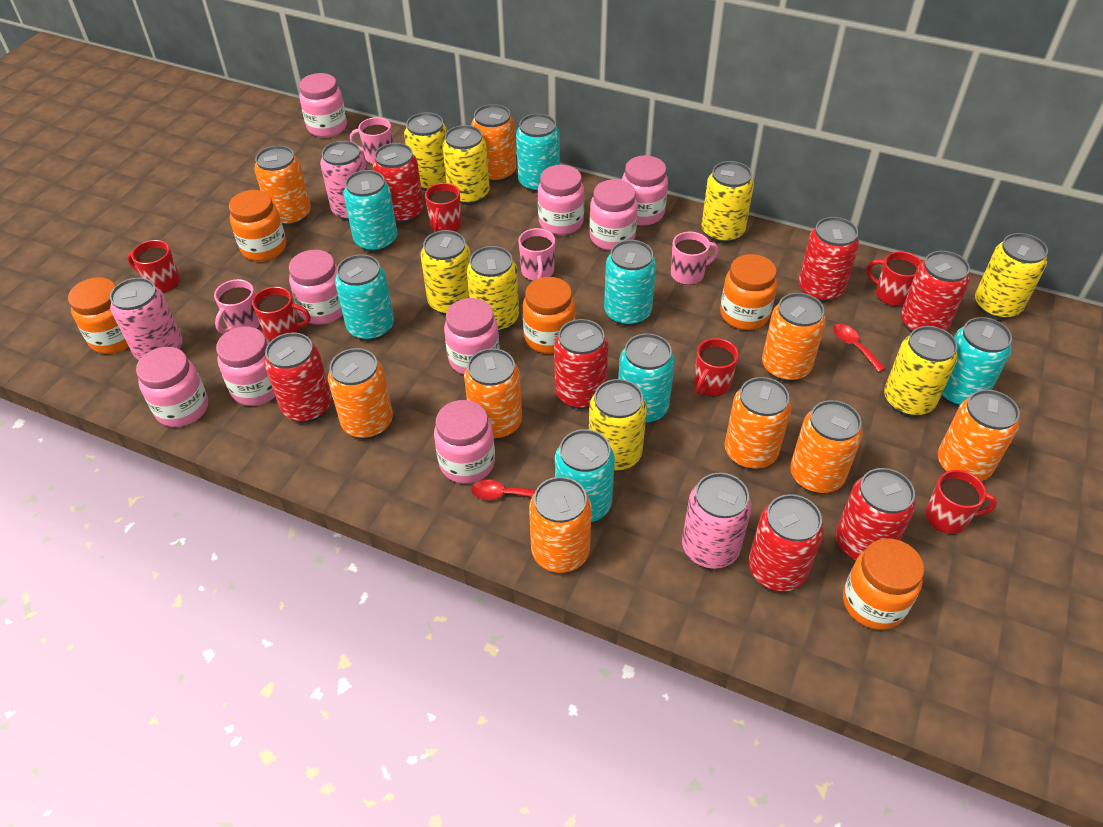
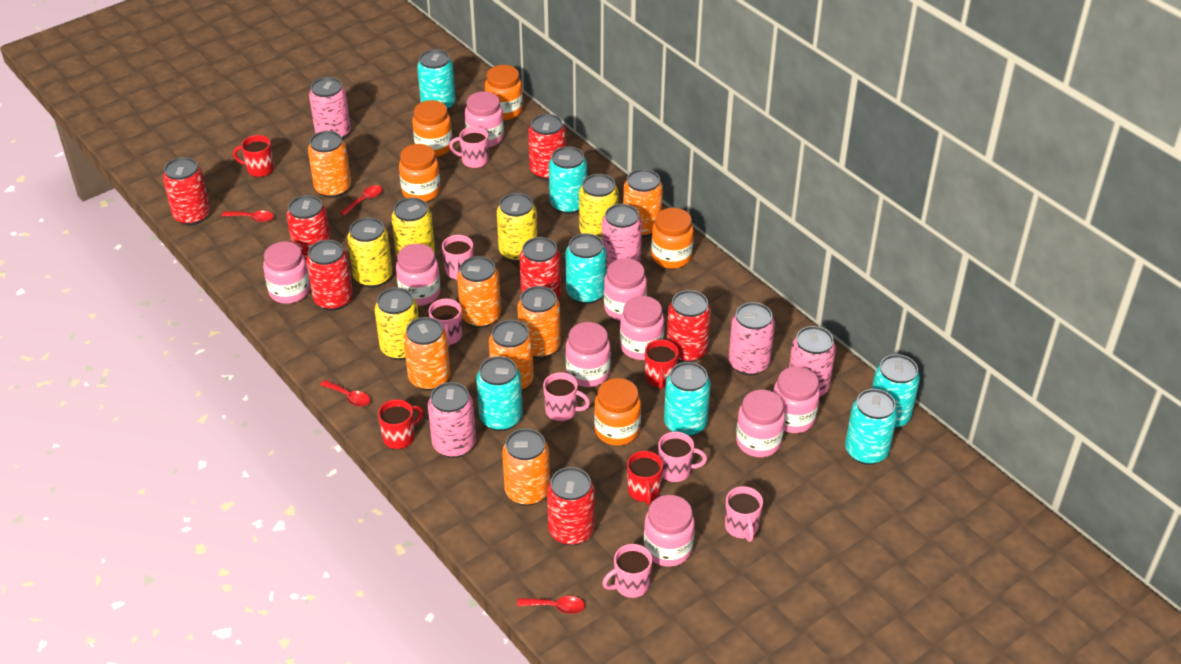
orange can: 9 -> 7
pink can: 3 -> 5
pink mug: 4 -> 7
red mug: 6 -> 4
red spoon: 2 -> 4
yellow can: 8 -> 5

